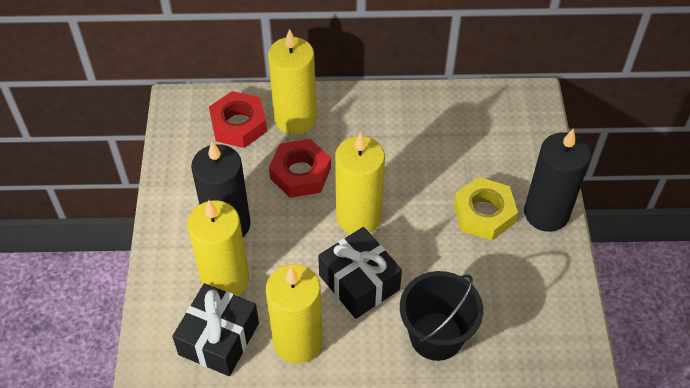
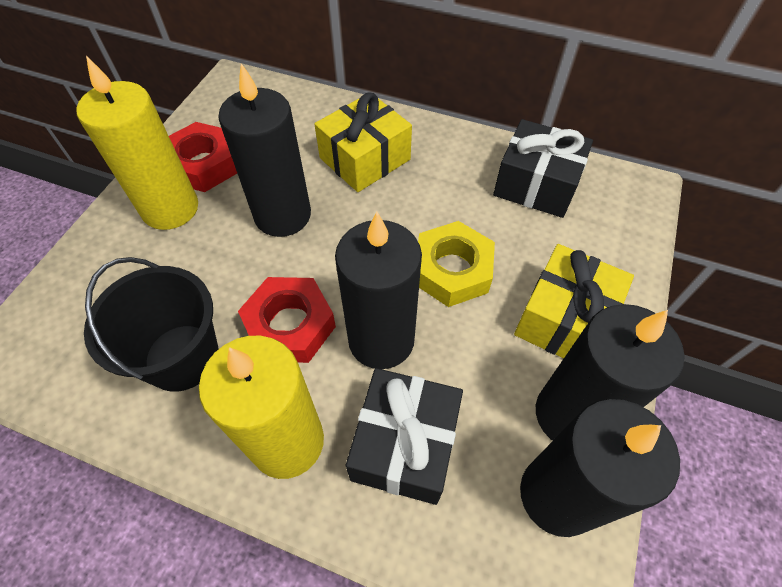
black candle: 2 -> 4
yellow candle: 4 -> 2
yellow gift: 0 -> 2

